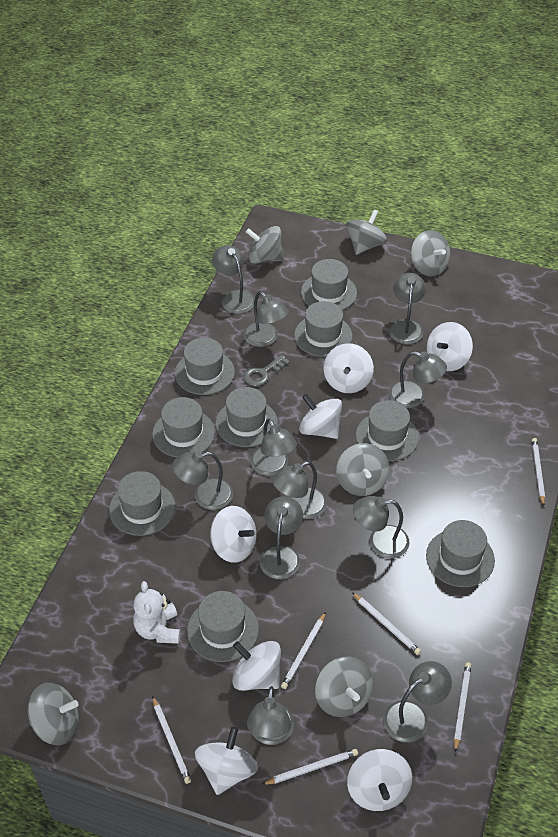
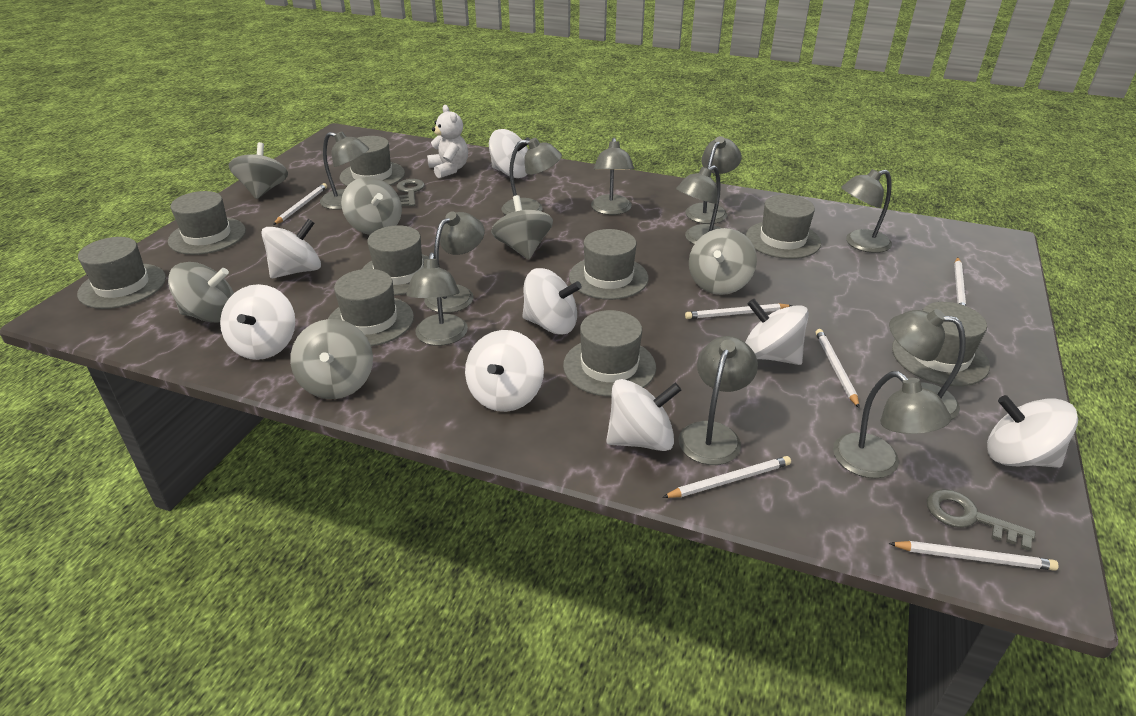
grey key: 1 -> 2
white spinning top: 7 -> 8

